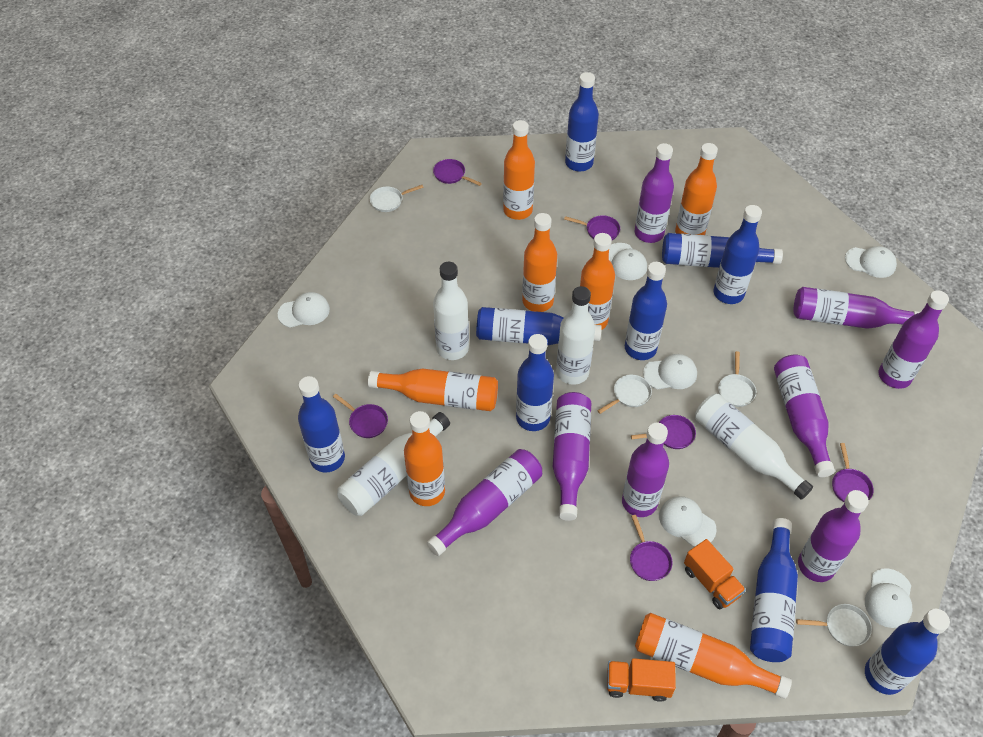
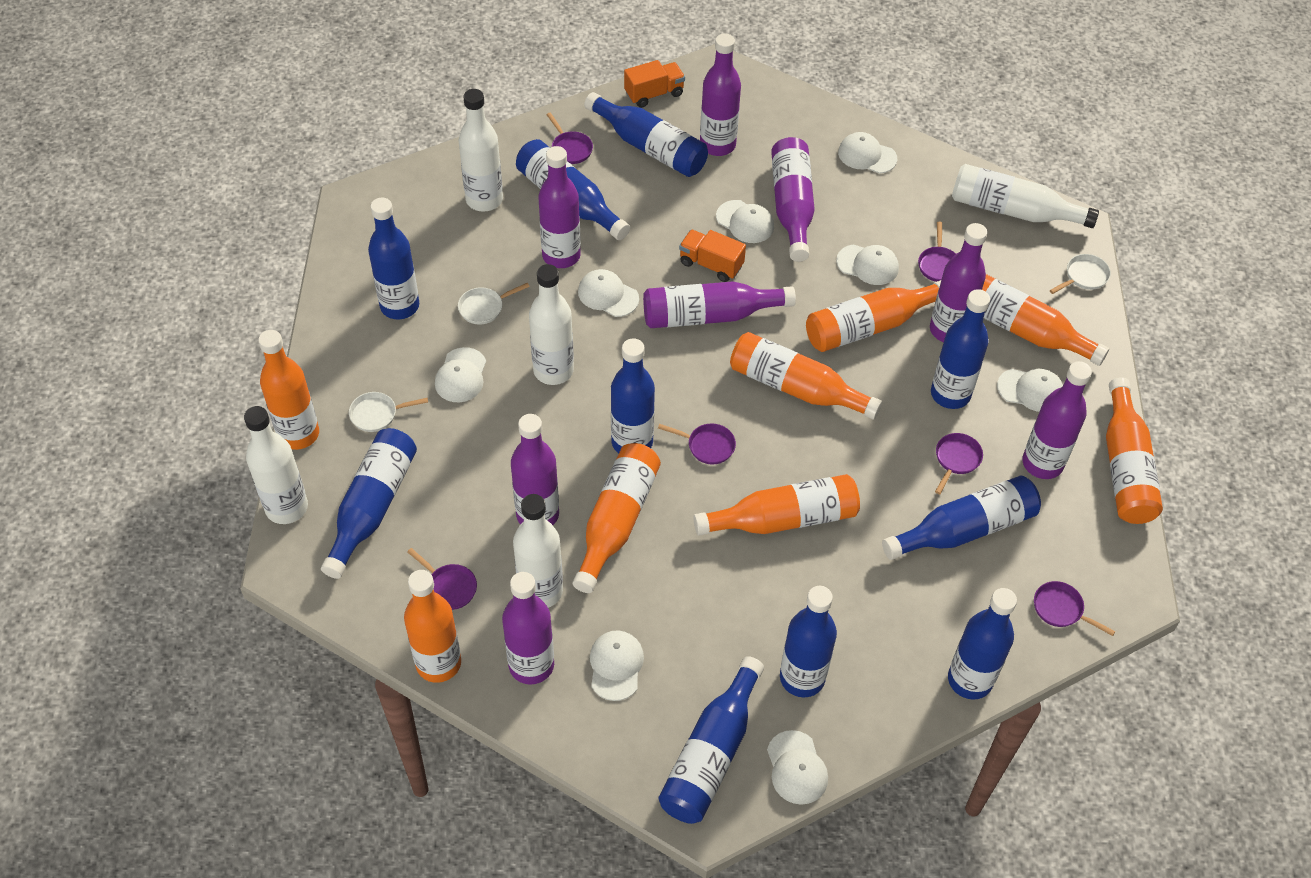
blue bottle: 9 -> 10
orange bottle: 7 -> 8
white bottle: 4 -> 5
white cap: 6 -> 8
white pan: 4 -> 3

